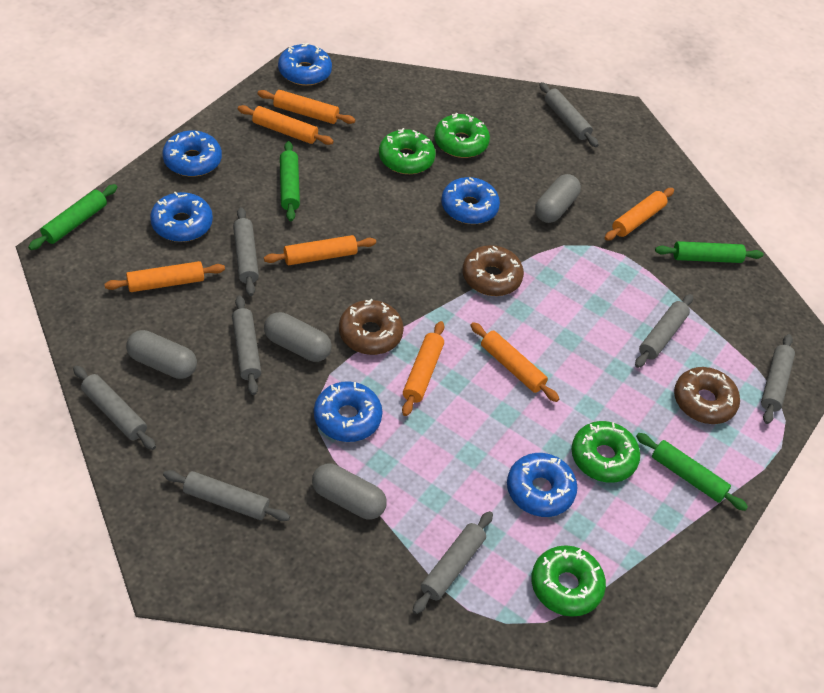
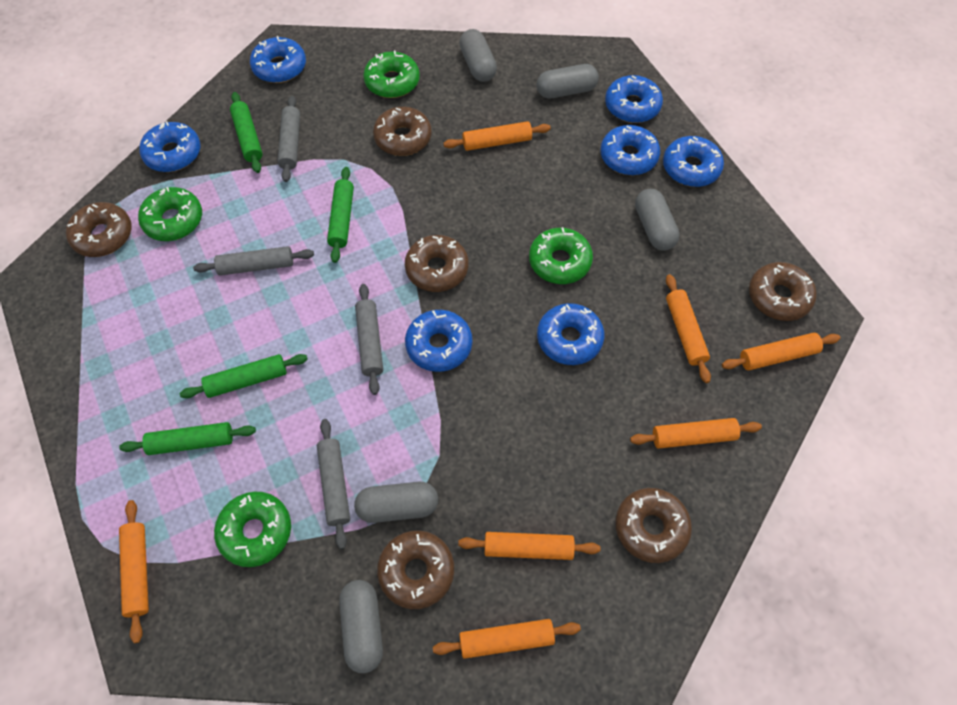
blue donut: 6 -> 7
brown donut: 3 -> 6
grey capsule: 4 -> 5
grey rolling pin: 8 -> 4

